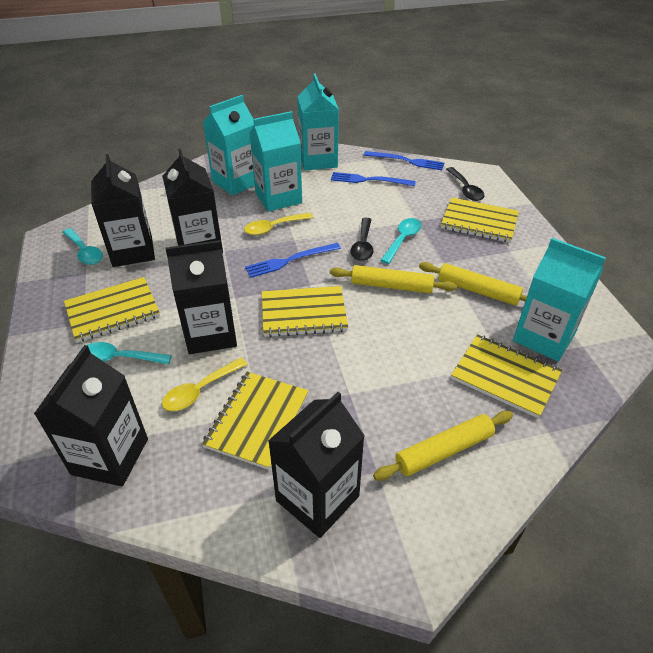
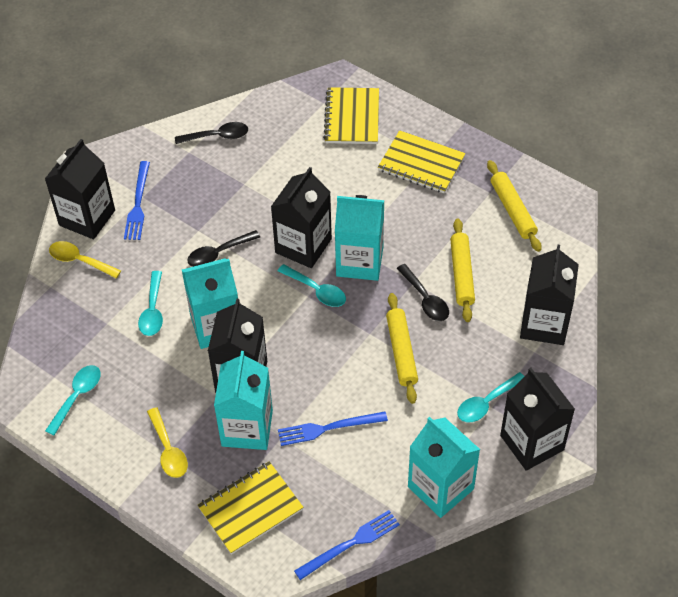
black spoon: 2 -> 3
turquoise spoon: 3 -> 4
yellow notebook: 5 -> 3

